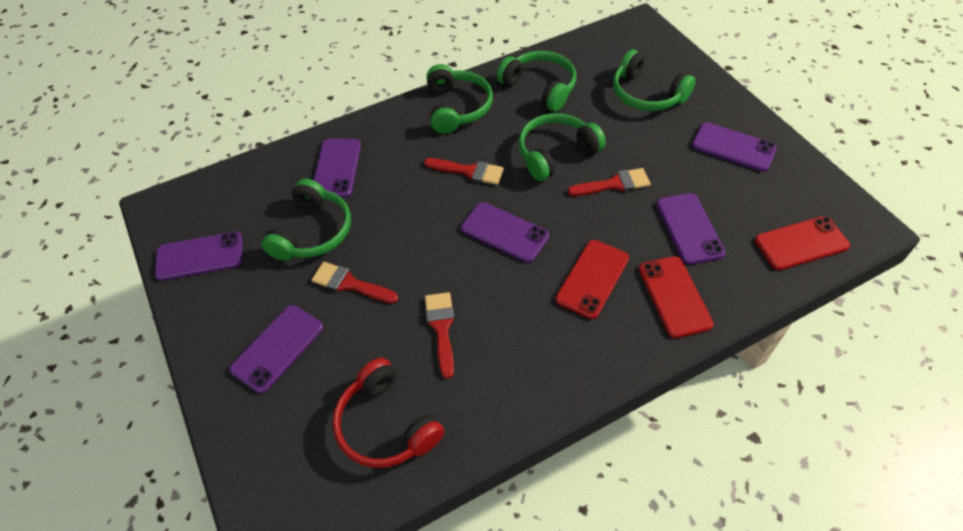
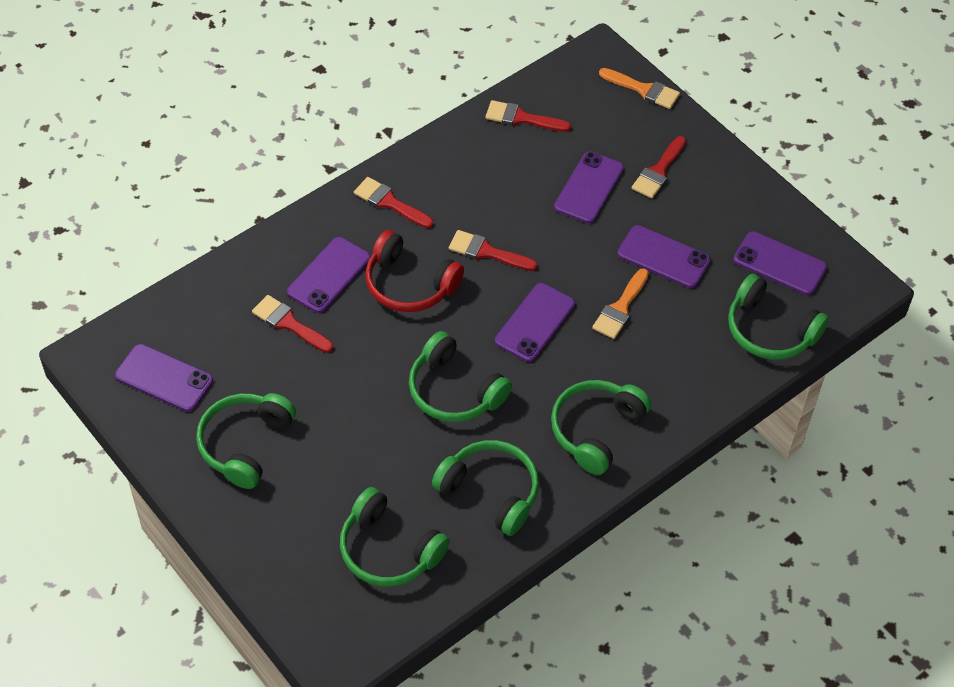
green headphones: 5 -> 6
orange brush: 0 -> 2
red brush: 4 -> 5
red phone: 3 -> 0

